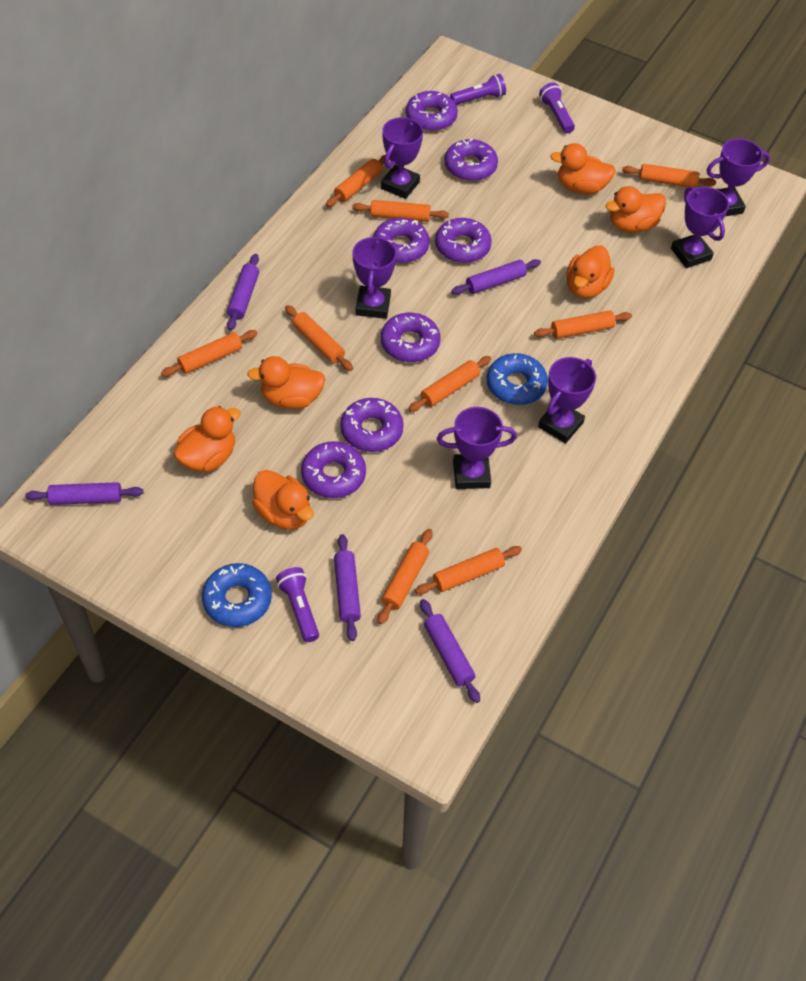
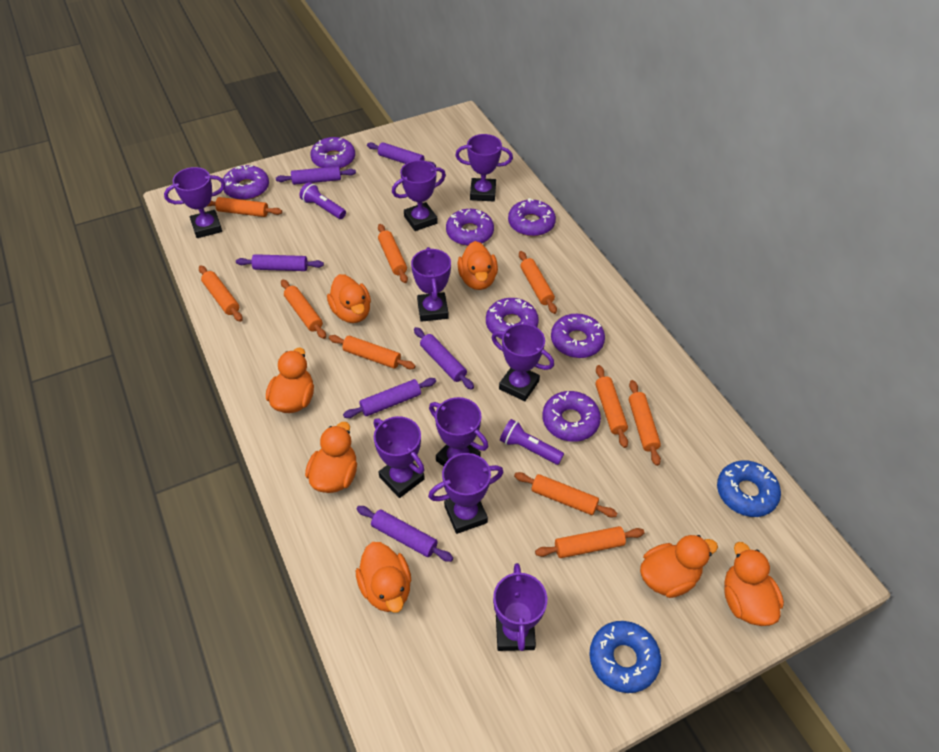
orange duck: 6 -> 7
orange rolling pin: 9 -> 10
purple flashlight: 3 -> 2
purple rolling pin: 5 -> 6
purple trophy: 6 -> 9

